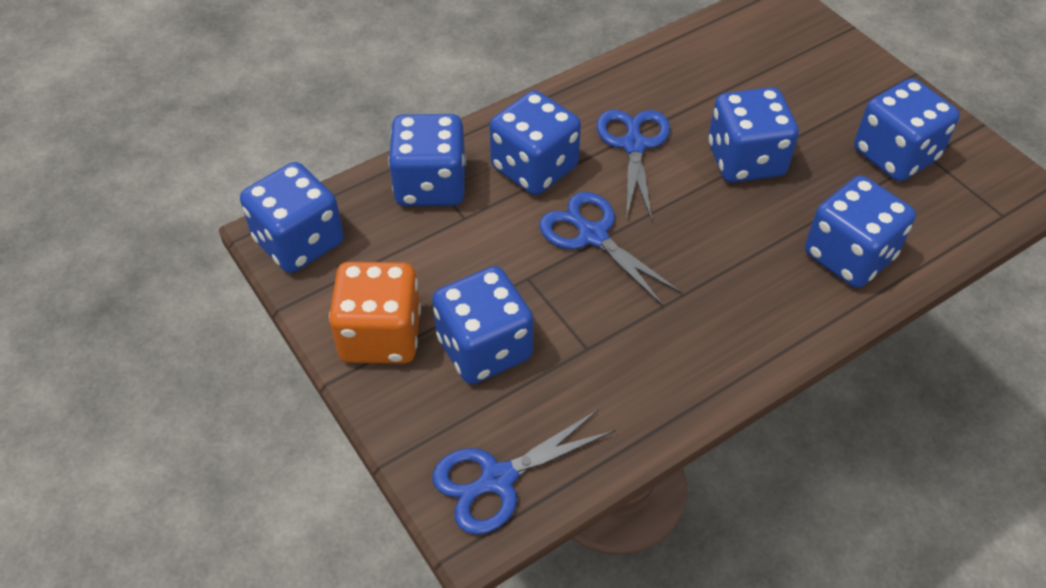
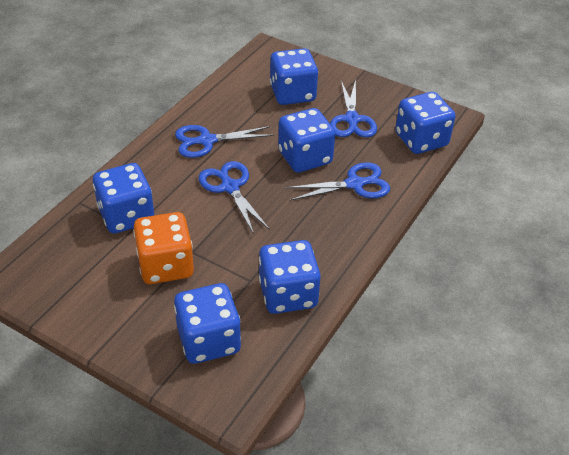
blue dice: 7 -> 6
blue scissors: 3 -> 4

